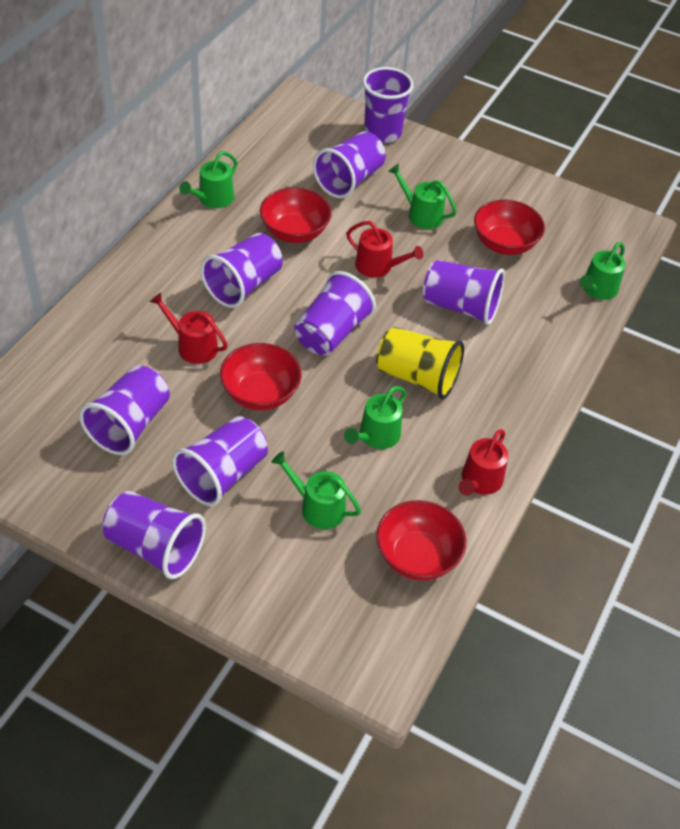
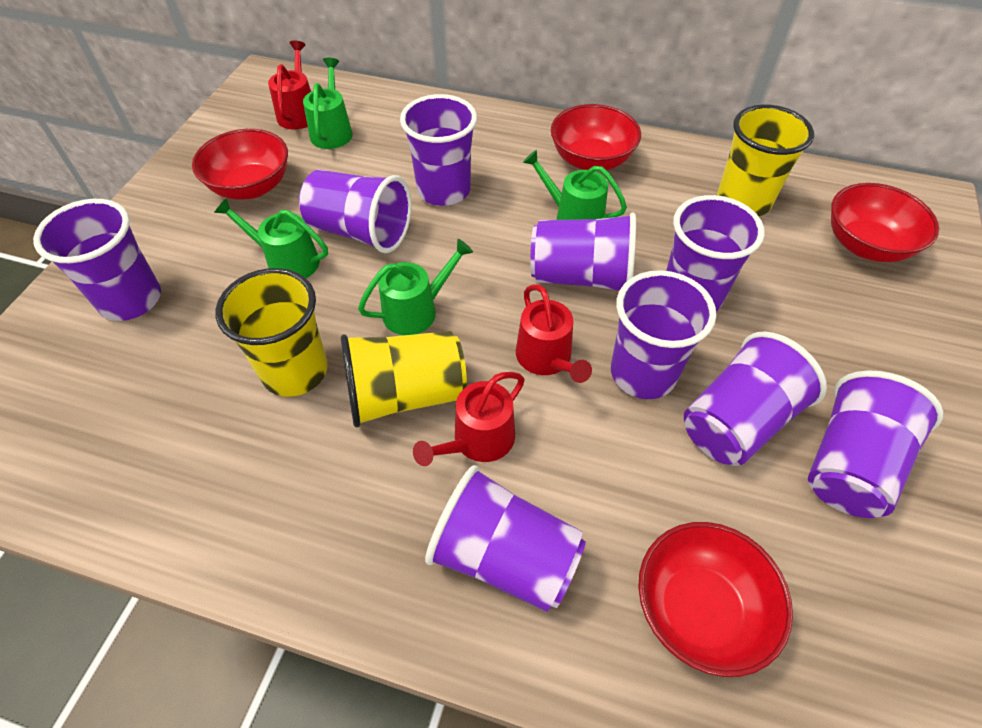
green watering can: 5 -> 4
purple cup: 8 -> 9
yellow cup: 1 -> 3

